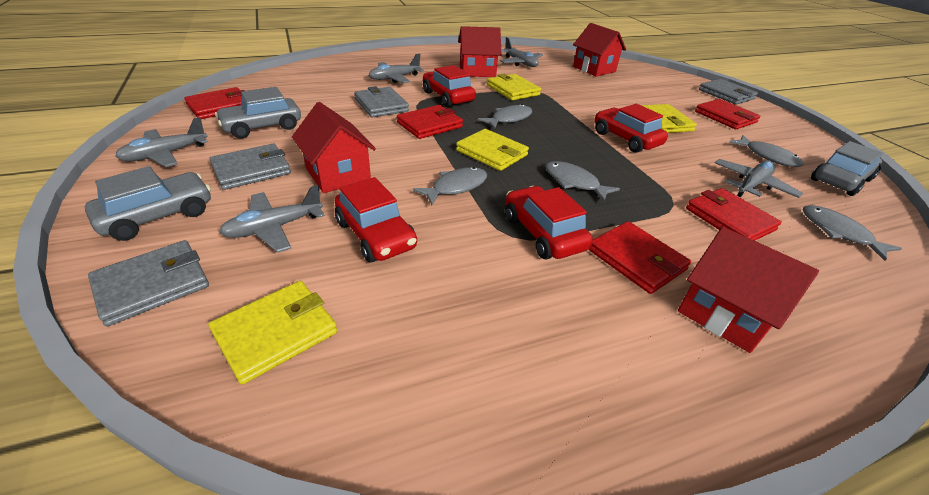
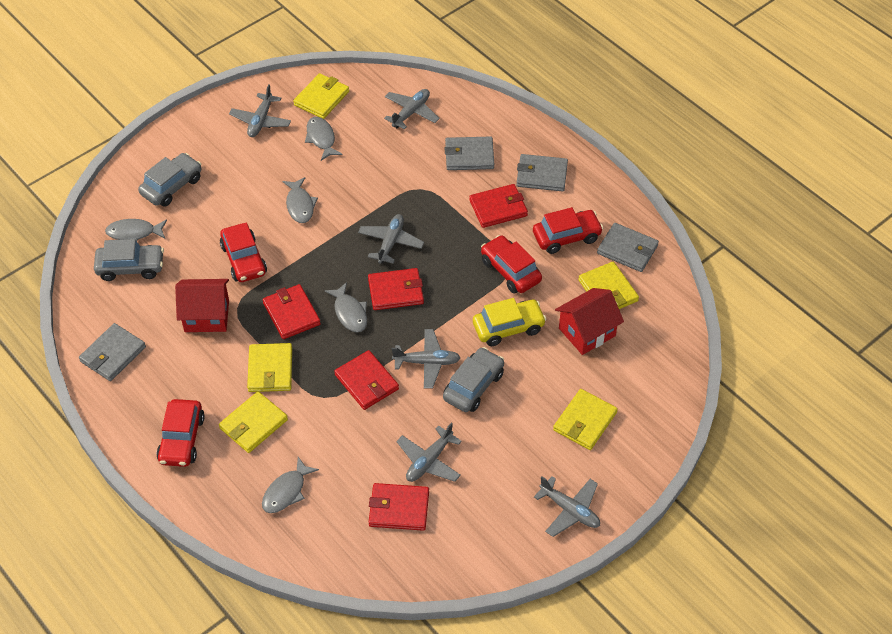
grey plane: 5 -> 6
red house: 4 -> 2
yellow car: 0 -> 1
yellow wallet: 4 -> 5

